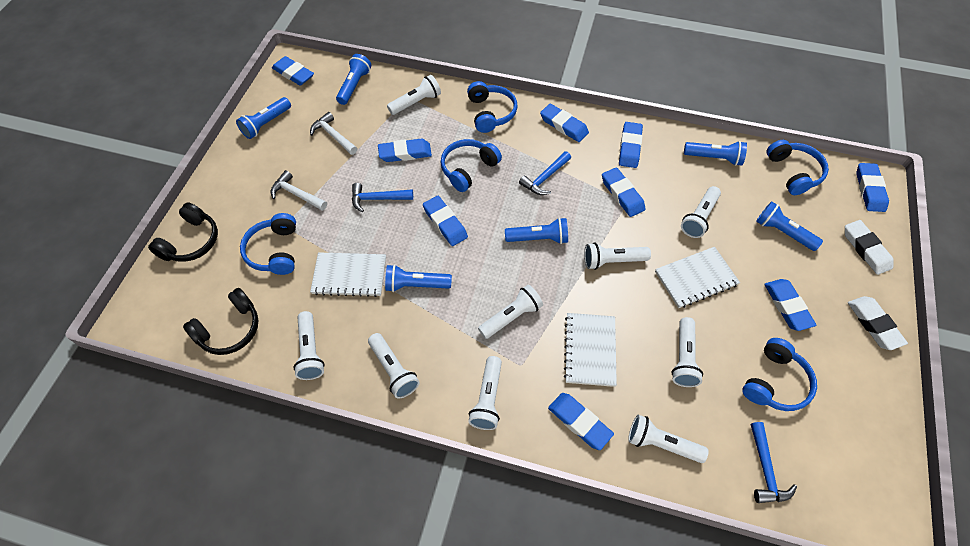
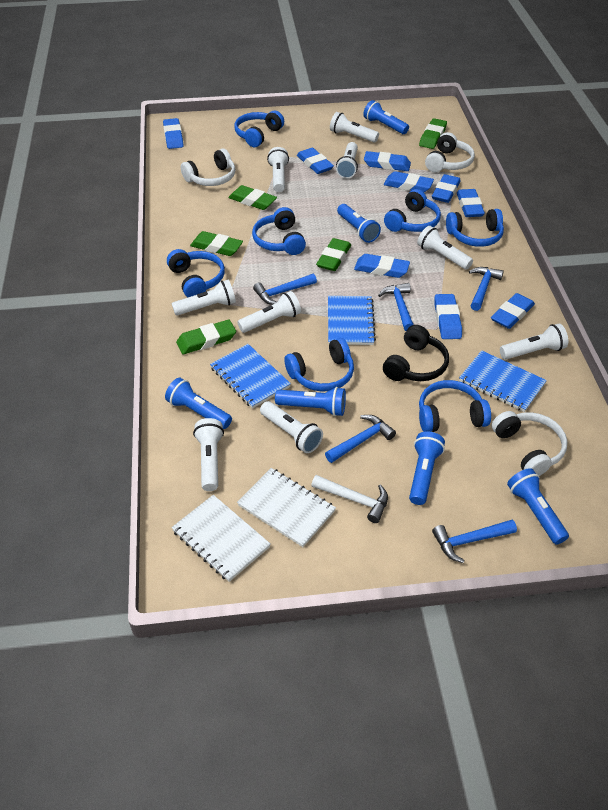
black headphones: 2 -> 1
blue hammer: 3 -> 5
blue headphones: 5 -> 7
blue notebook: 0 -> 3
green eraser: 0 -> 5
white eraser: 2 -> 0
white hammer: 2 -> 1
white headphones: 0 -> 3
white notebook: 3 -> 2

